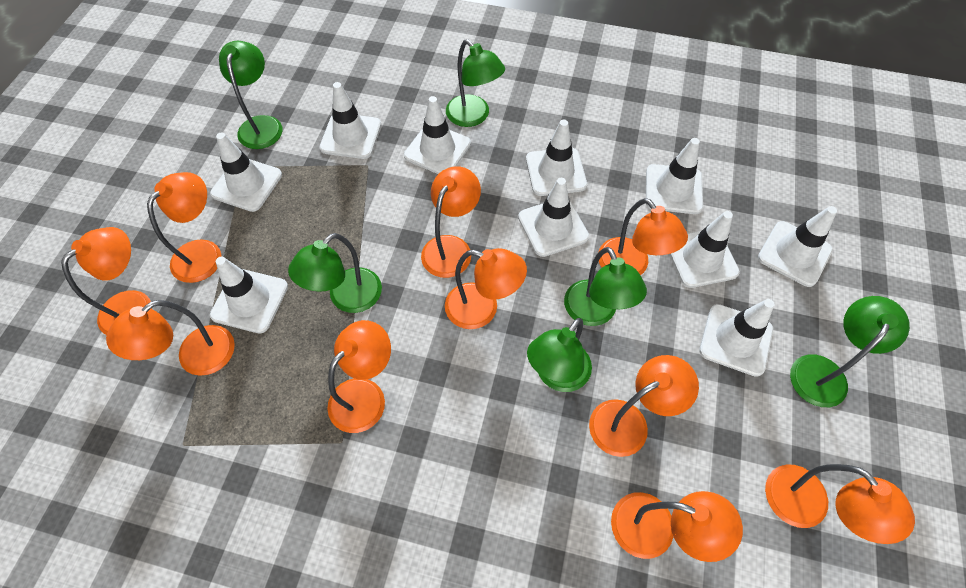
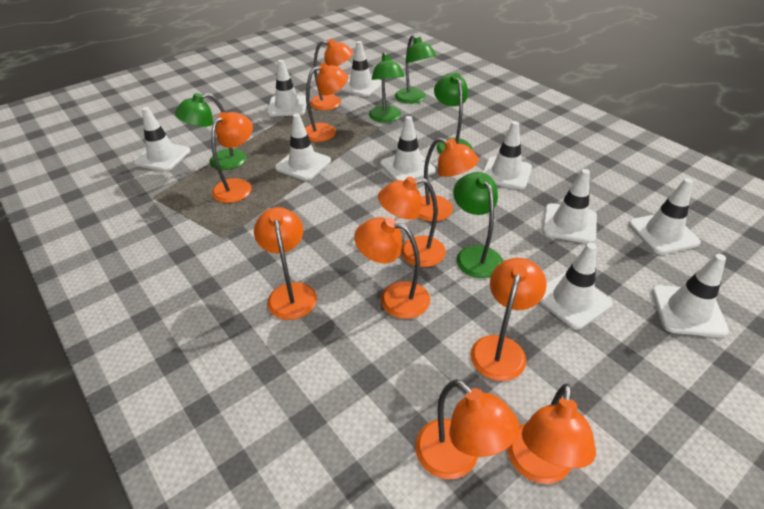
green lamp: 6 -> 5

